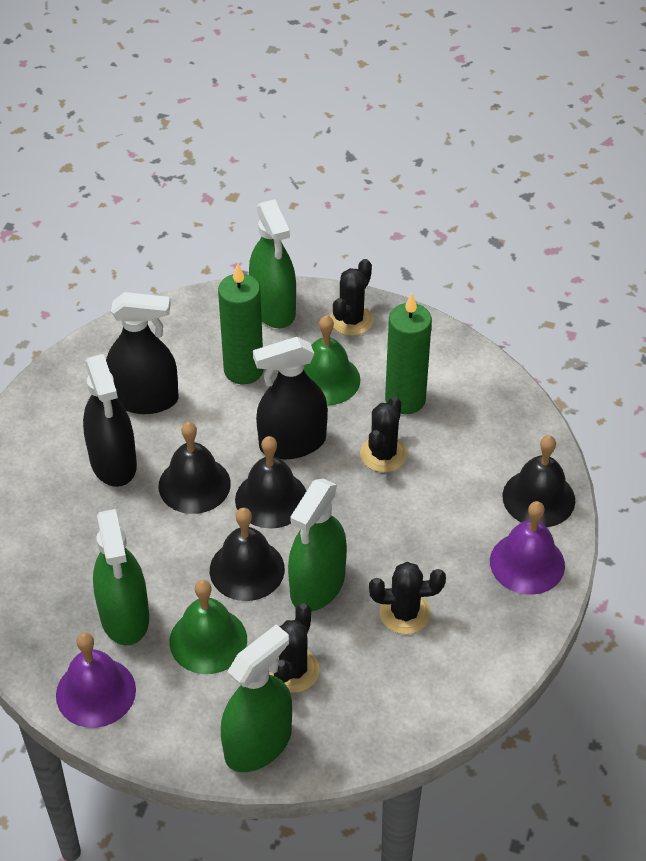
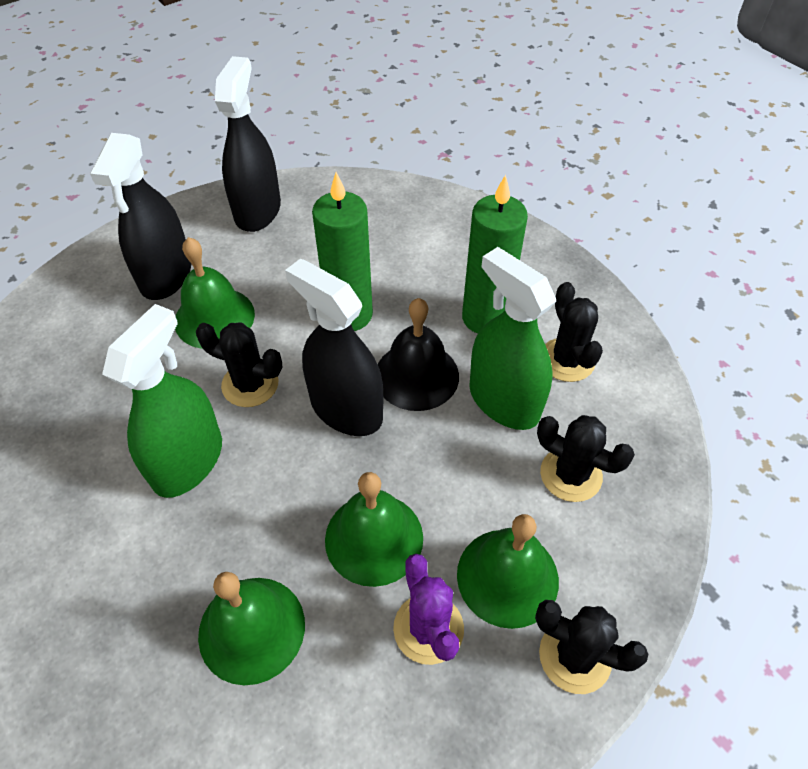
black bell: 4 -> 1
green bell: 2 -> 4
green spray bottle: 4 -> 2
purple bell: 2 -> 0
purple cactus: 0 -> 1

